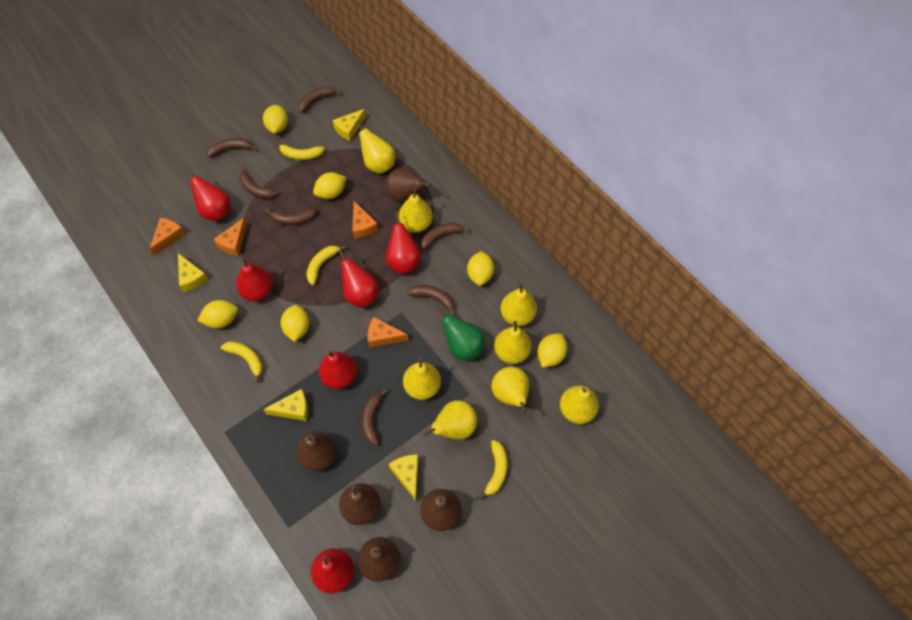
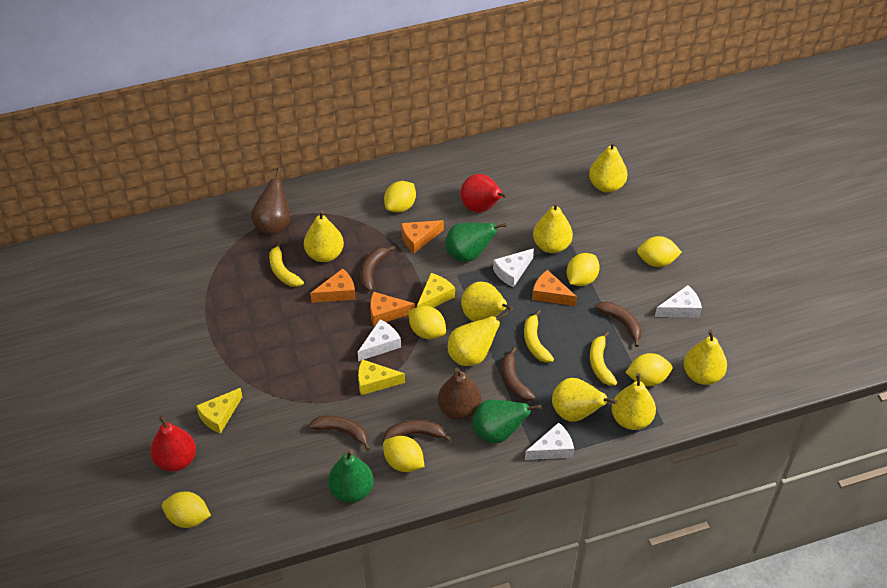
brown banana: 7 -> 5
brown pear: 5 -> 2
green pear: 1 -> 3
red pear: 6 -> 2
white cheese: 0 -> 4
yellow banana: 4 -> 3
yellow cheese: 4 -> 3
yellow lemon: 6 -> 7

